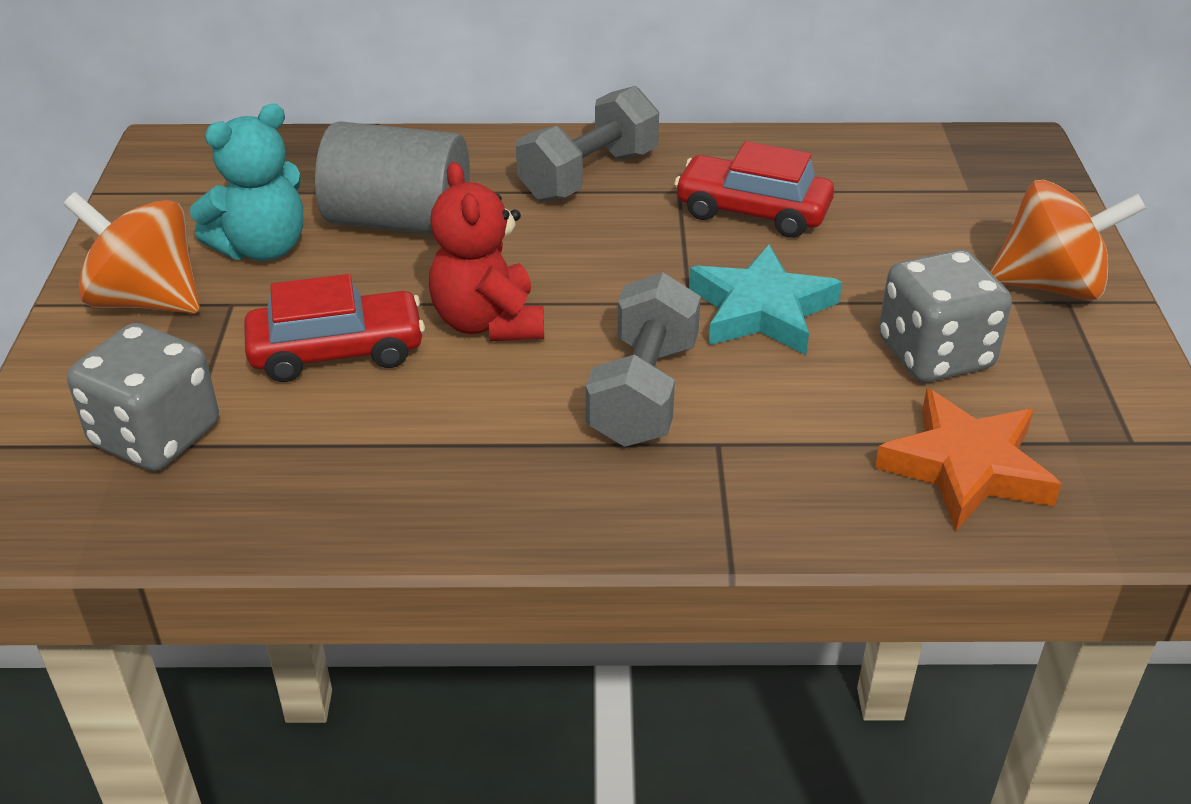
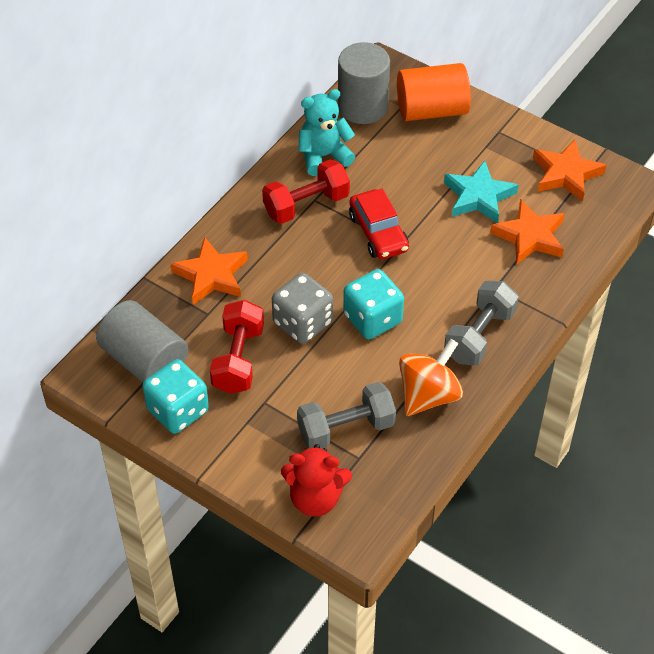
grey cylinder: 1 -> 2
grey dice: 2 -> 1
orange cylinder: 0 -> 1
orange spinning top: 2 -> 1
orange star: 1 -> 3
red car: 2 -> 1
red dumbbell: 0 -> 2
turquoise dice: 0 -> 2

